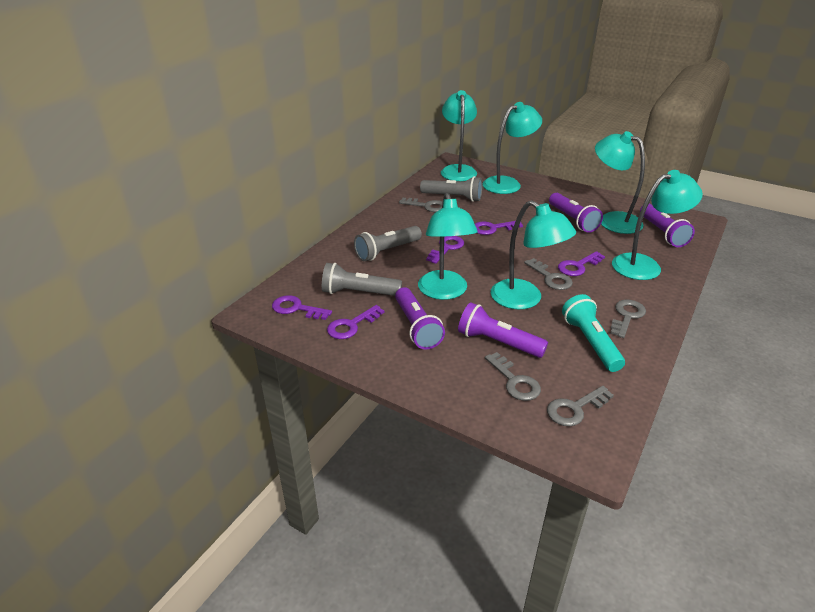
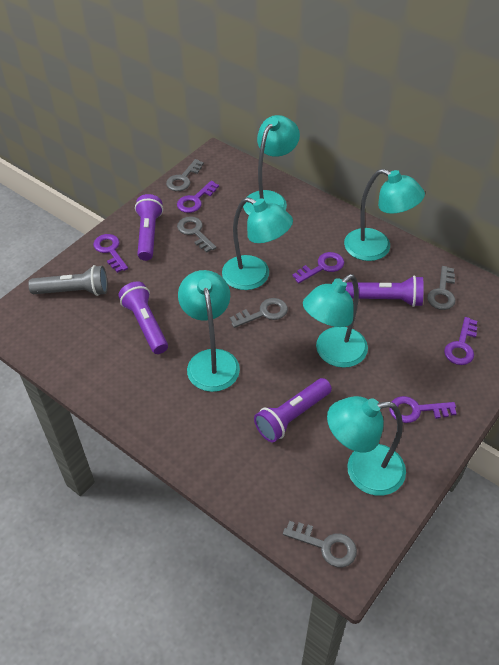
grey flashlight: 3 -> 1
turquoise flashlight: 1 -> 0

